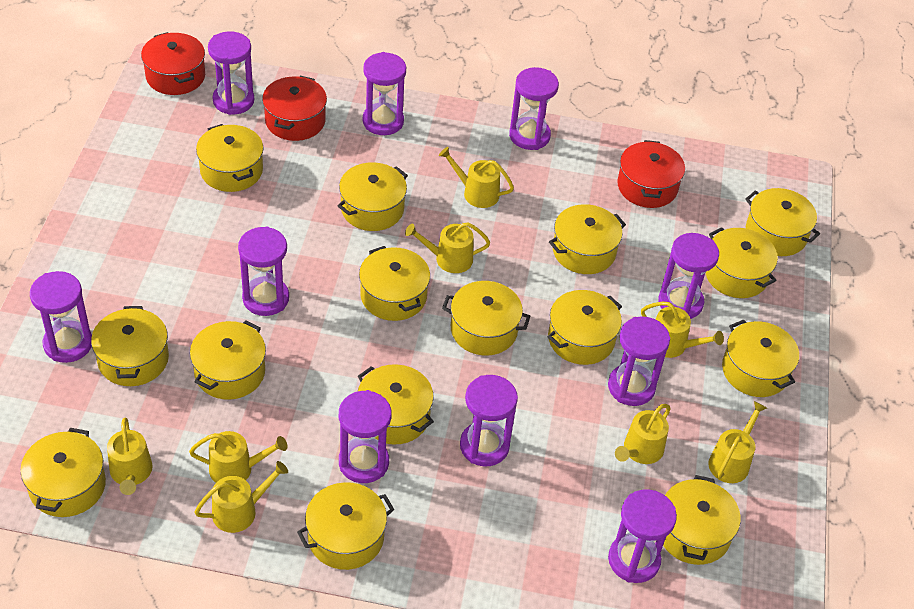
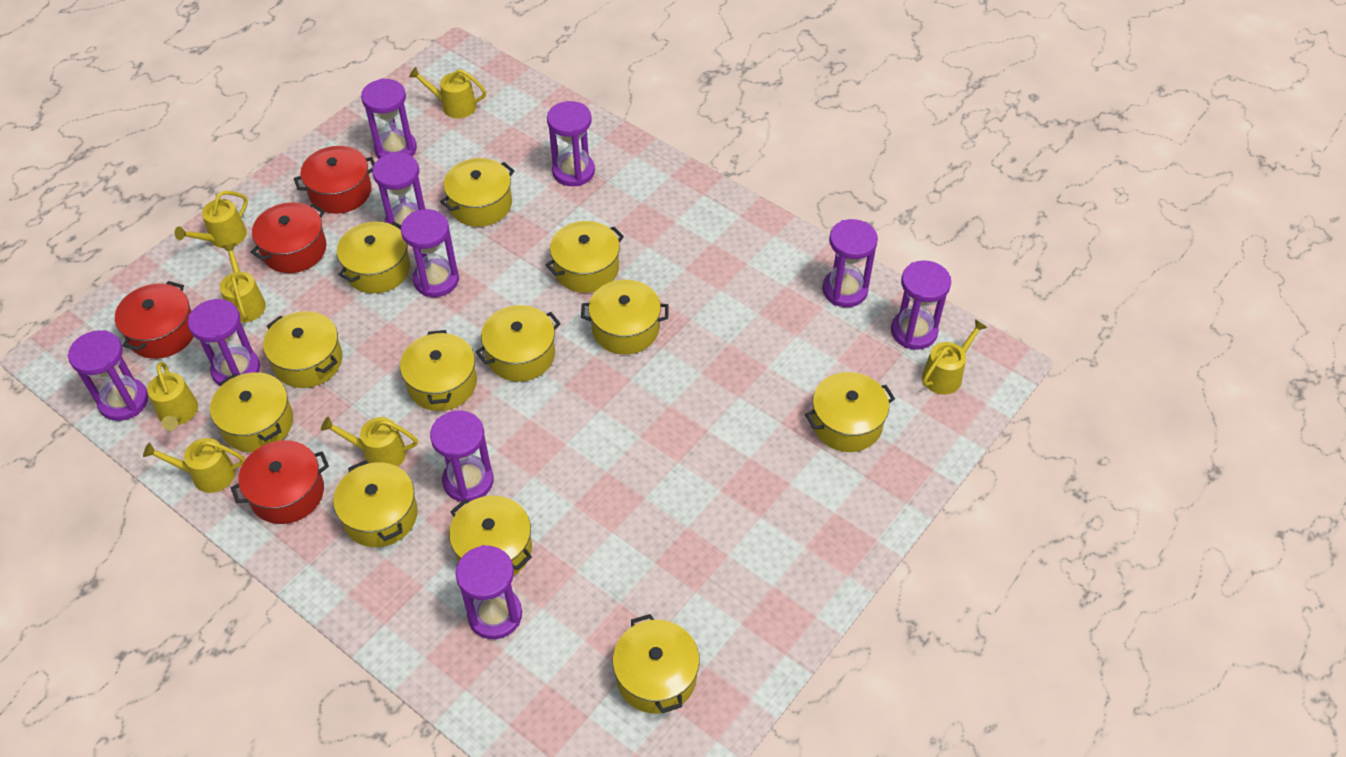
red pot: 3 -> 4
yellow pot: 15 -> 12
yellow watering can: 8 -> 7

